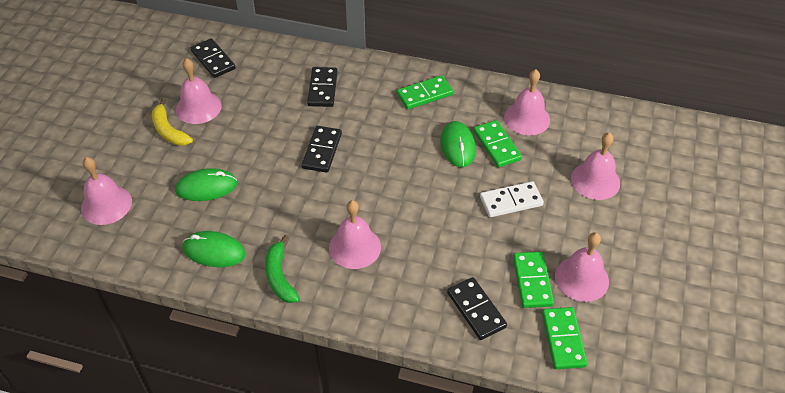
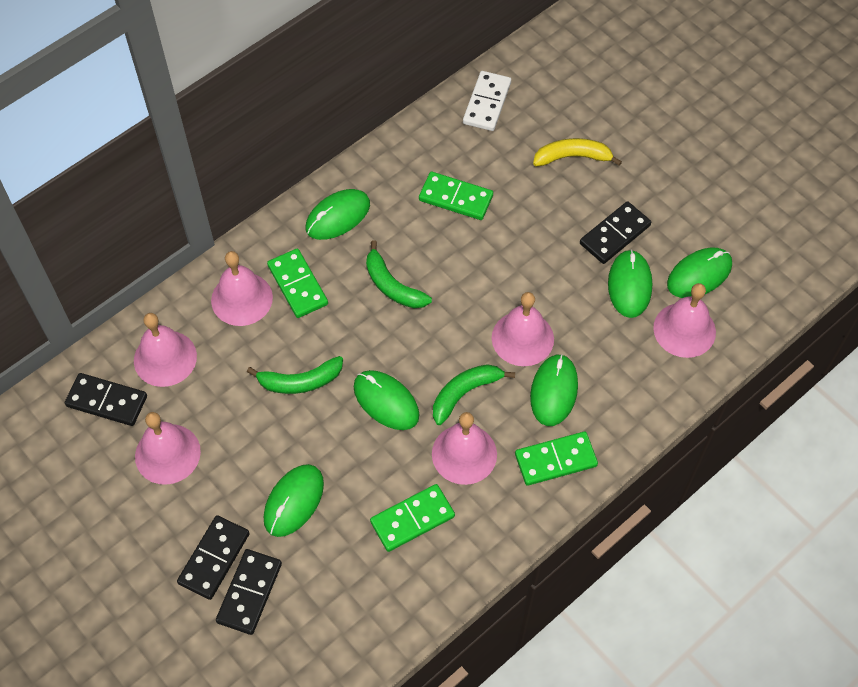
green banana: 1 -> 3
green mouse: 3 -> 6

